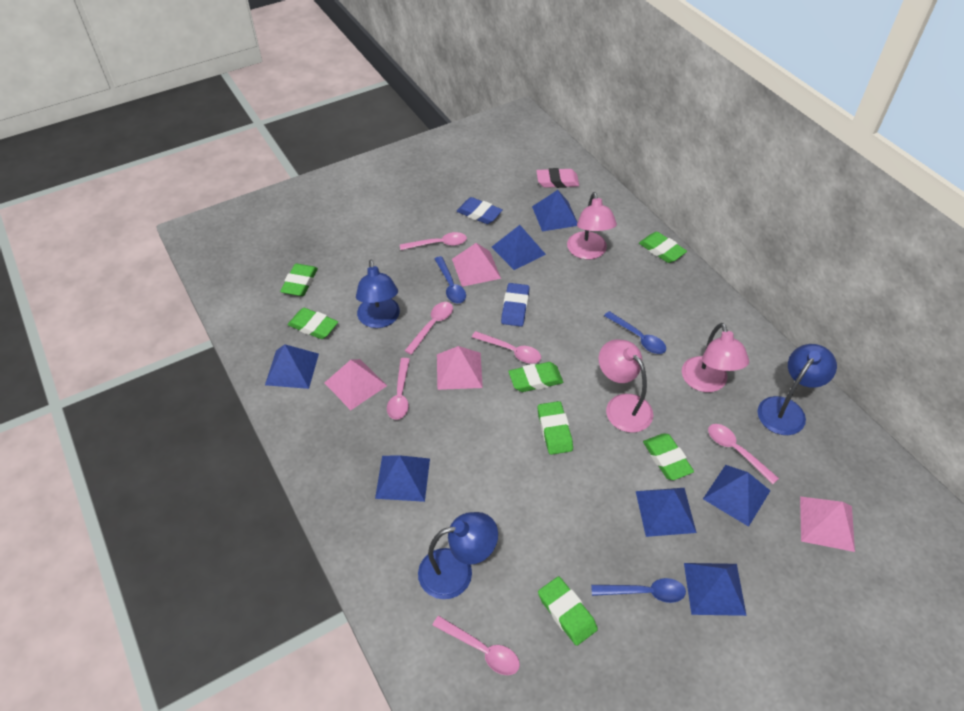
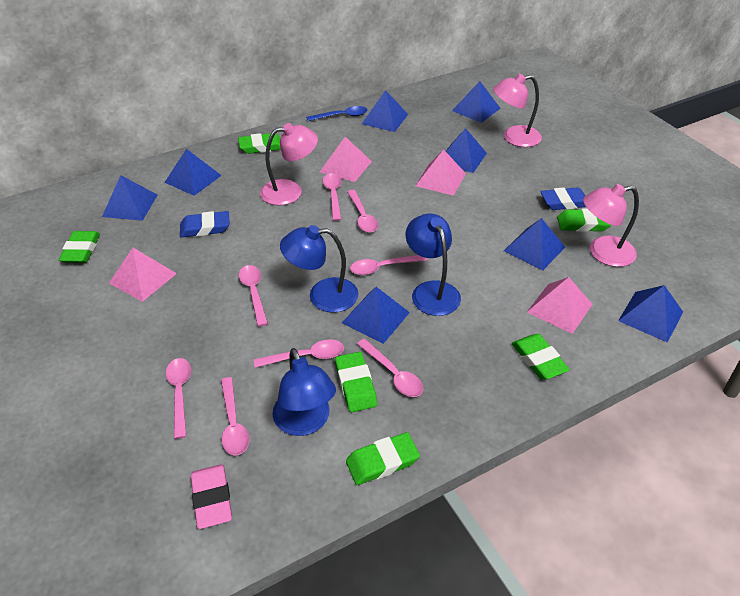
blue pyramid: 7 -> 8
blue spoon: 3 -> 1
green eraser: 7 -> 6
pink spoon: 6 -> 8

